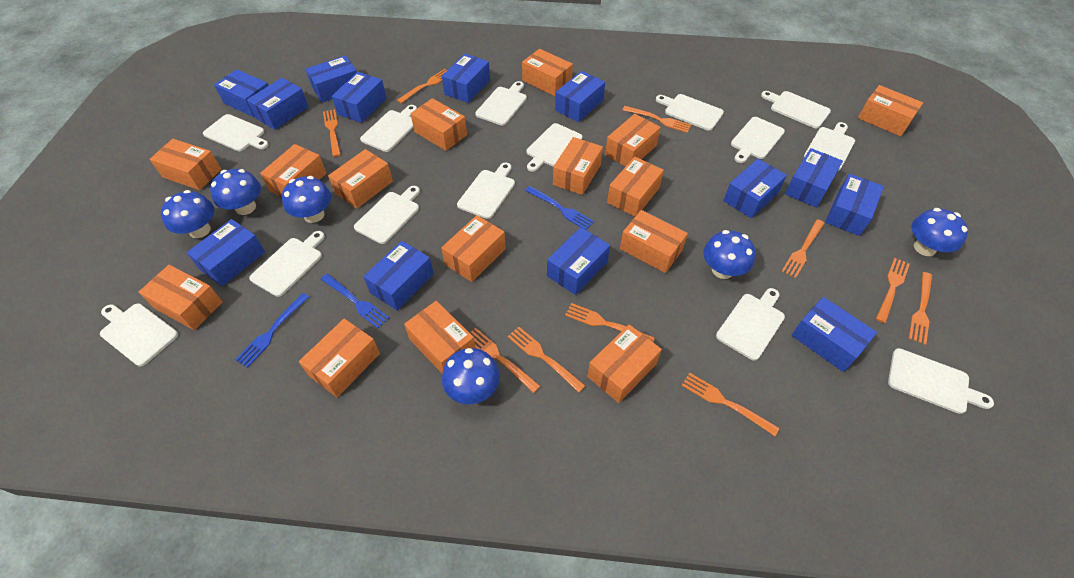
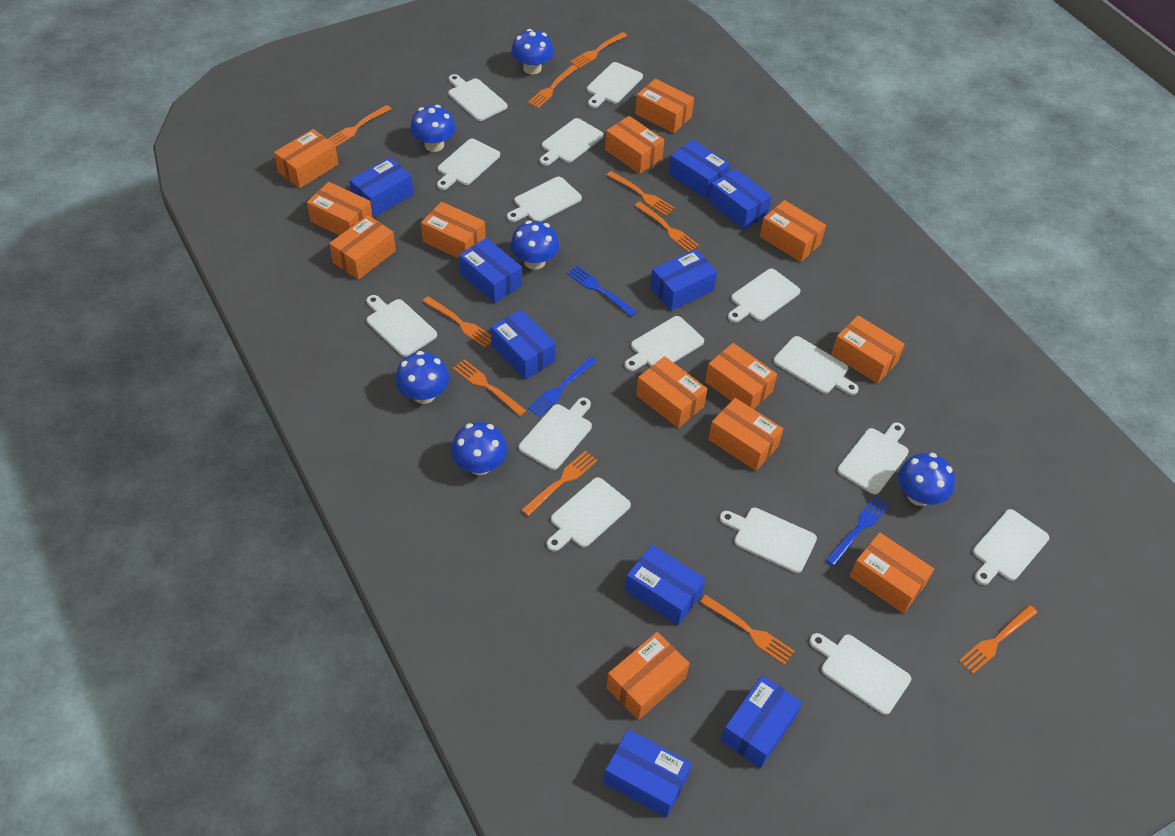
blue box: 13 -> 9
orange box: 15 -> 13
white cutting board: 14 -> 15

